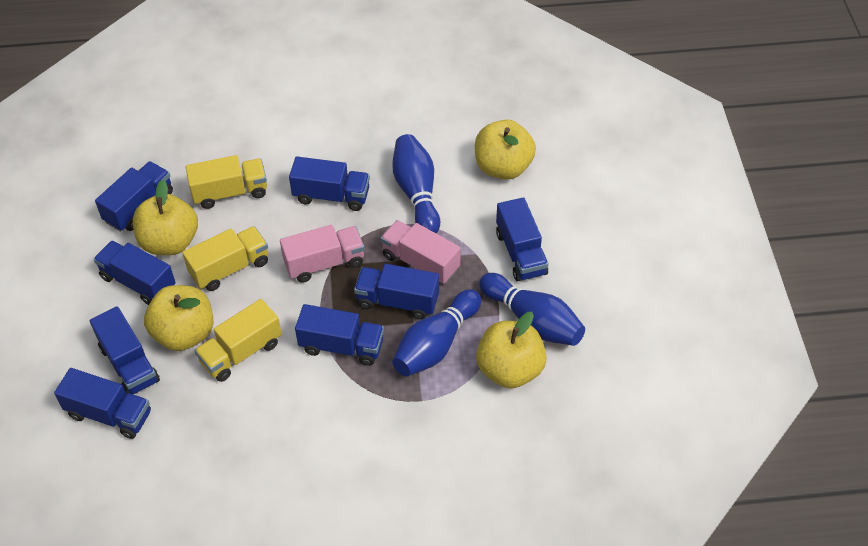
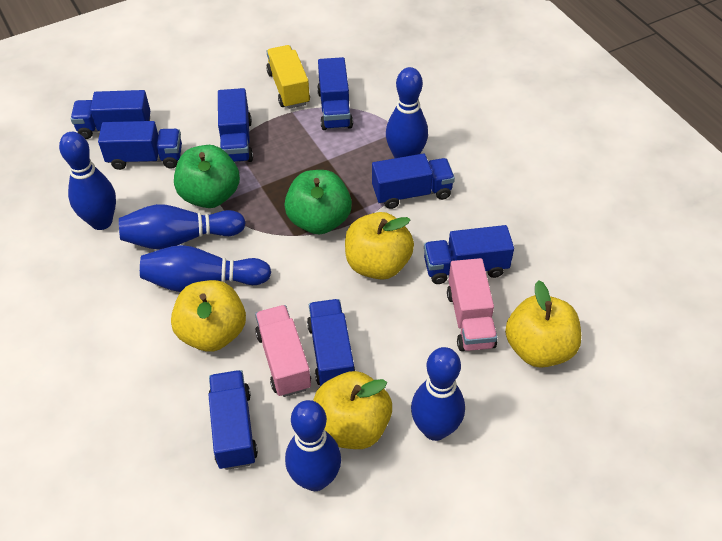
blue bowling pin: 3 -> 6
green apple: 0 -> 2
yellow truck: 3 -> 1

